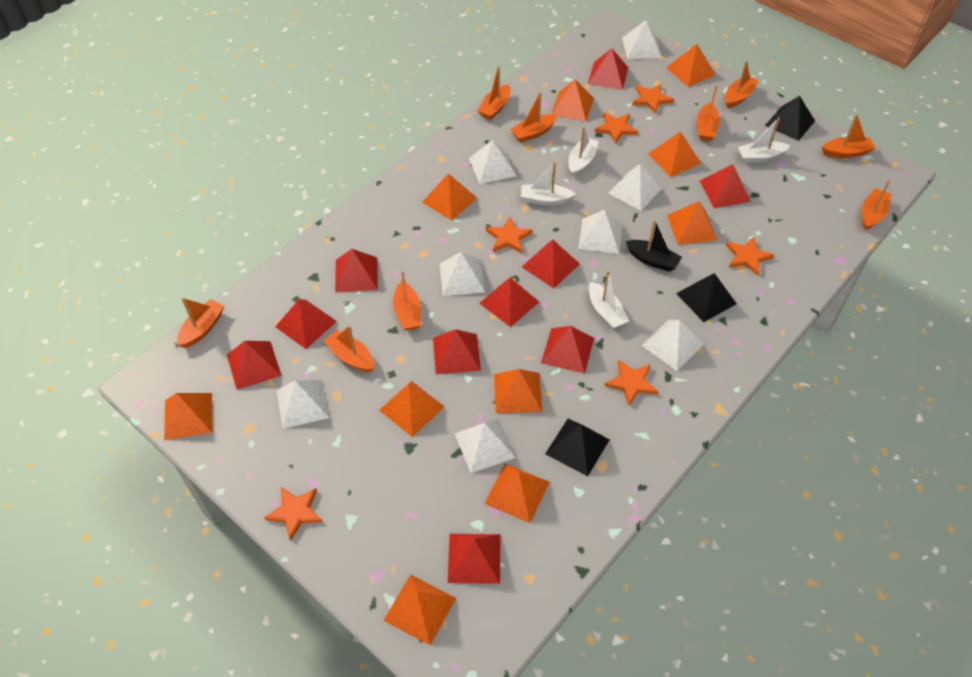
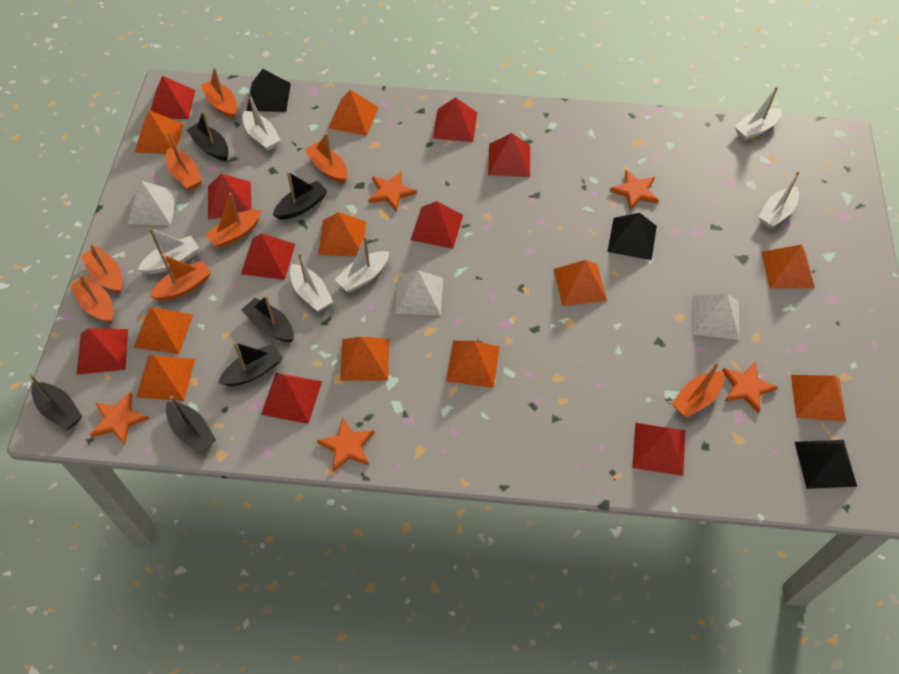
black boat: 1 -> 6
orange boat: 9 -> 8
orange star: 6 -> 5
red pyramid: 10 -> 9
white boat: 4 -> 6
white pyramid: 8 -> 3

